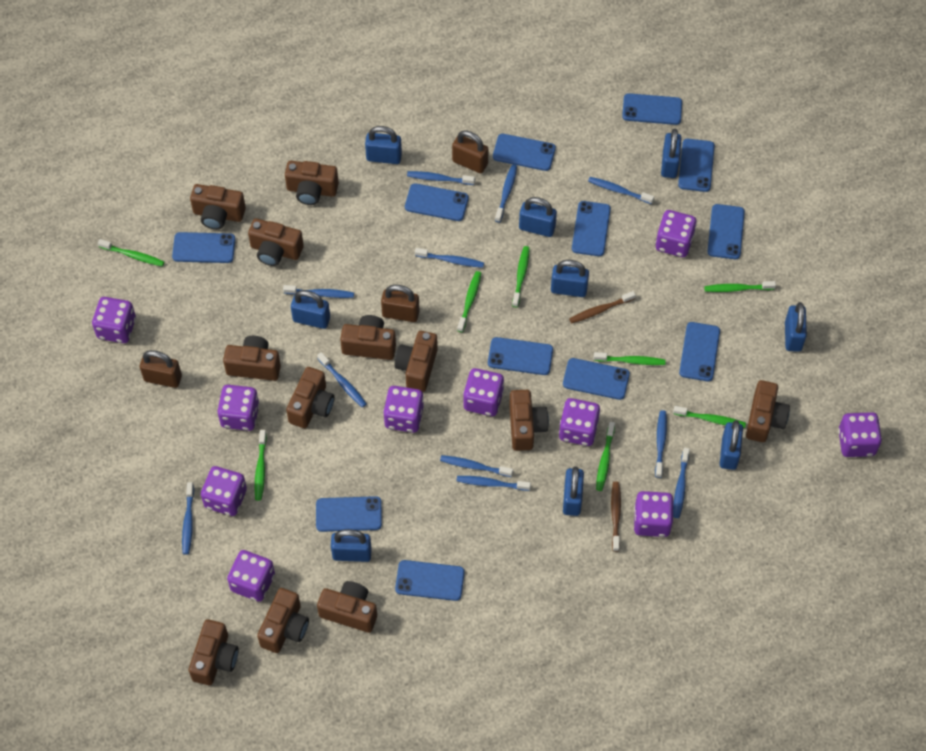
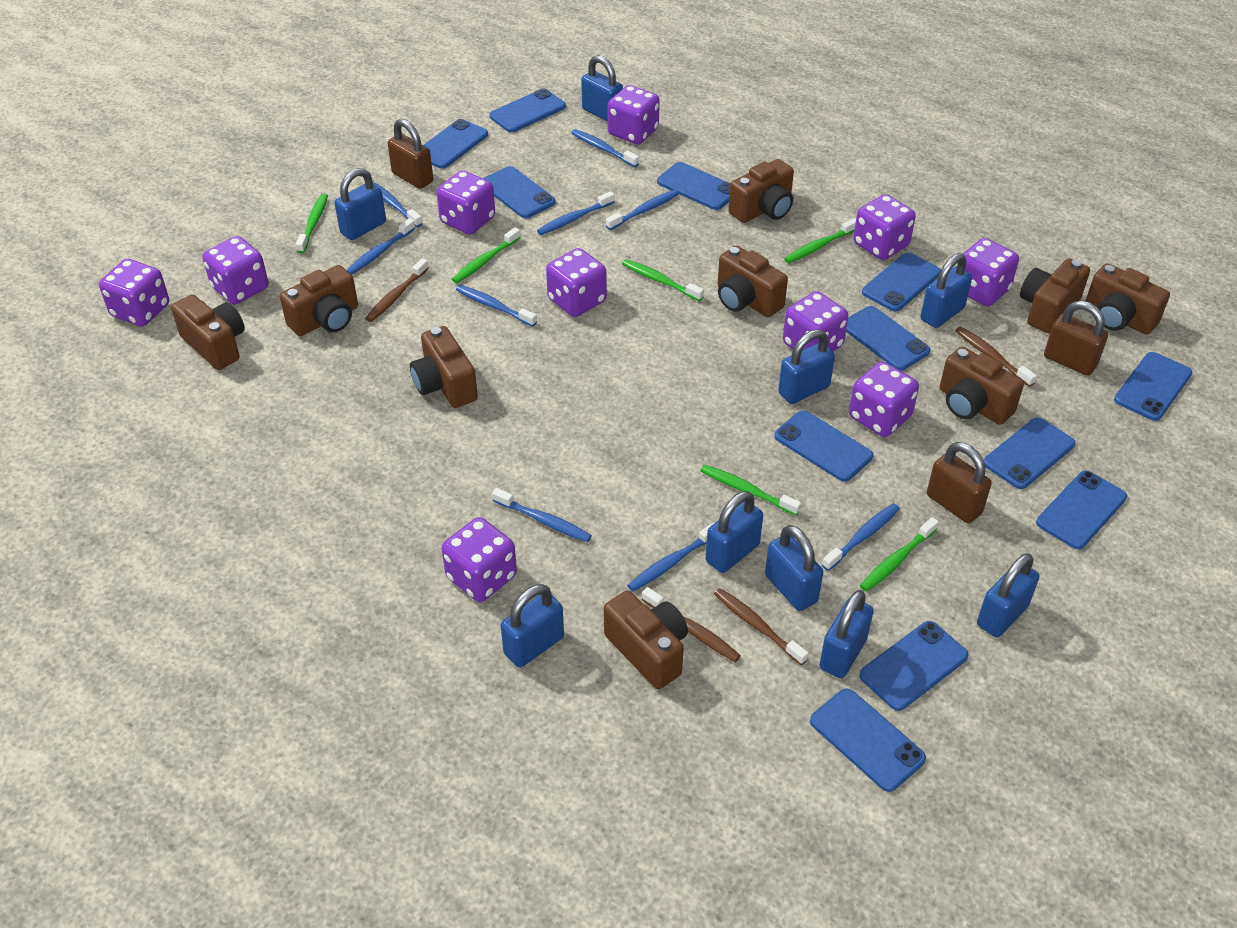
blue toothbrush: 11 -> 9
brown camera: 12 -> 9
brown toothbrush: 2 -> 4
green toothbrush: 8 -> 6

